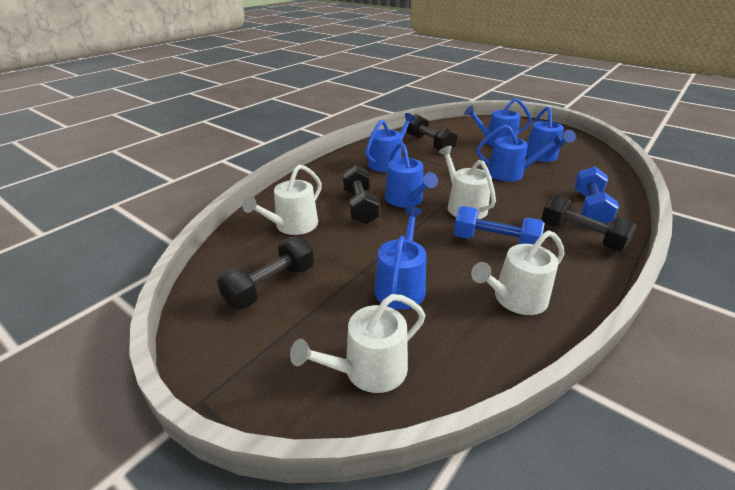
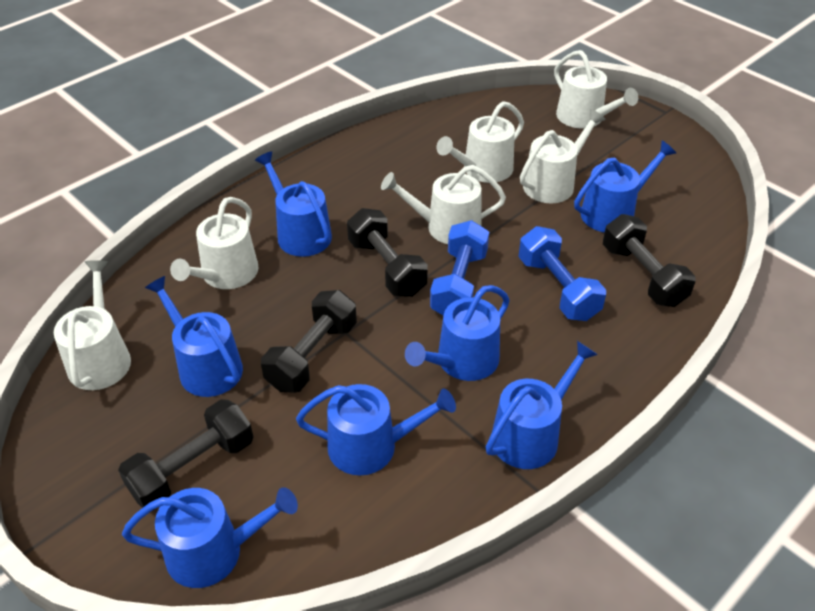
blue watering can: 6 -> 7
white watering can: 4 -> 6

